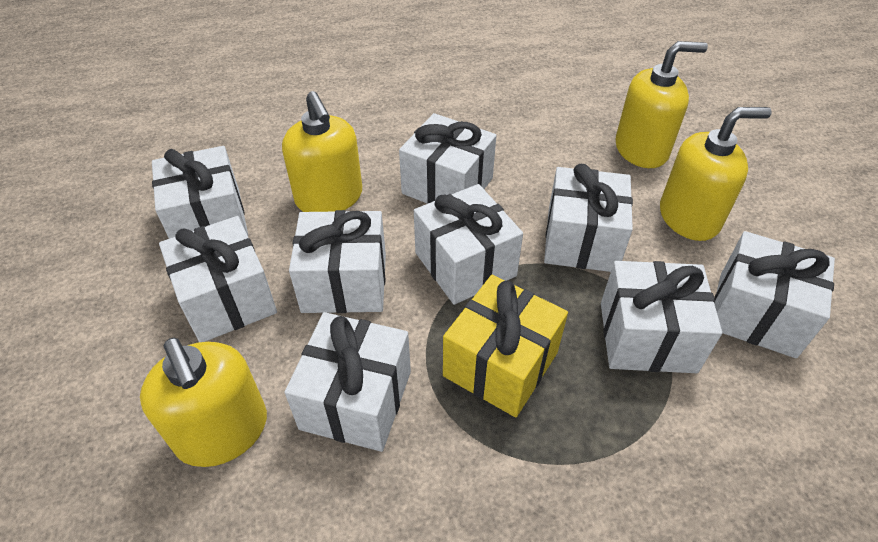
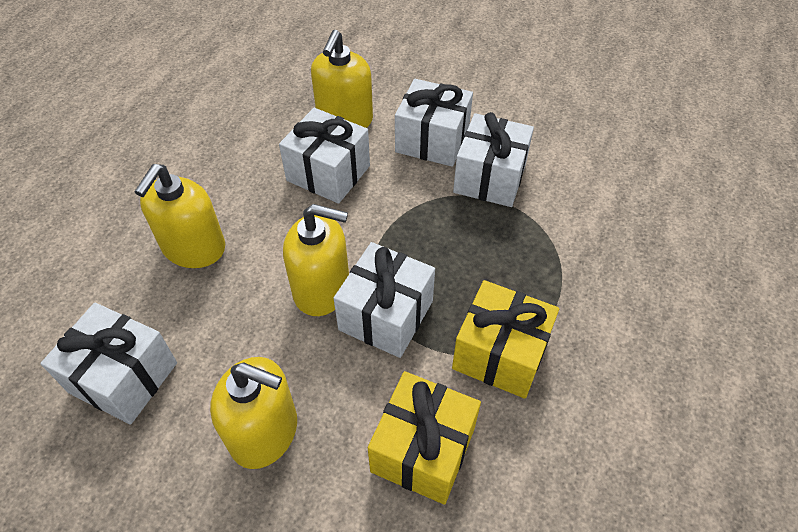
white gift: 9 -> 5
yellow gift: 1 -> 2

